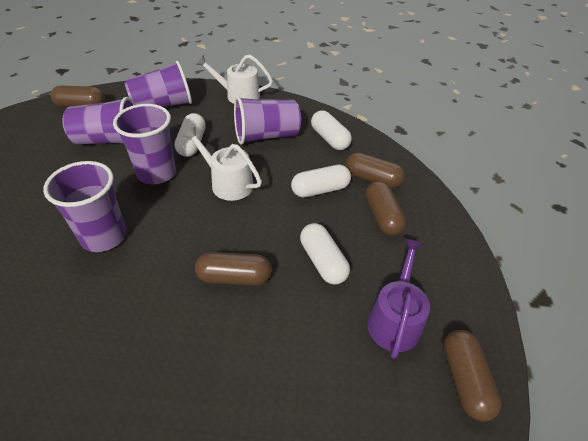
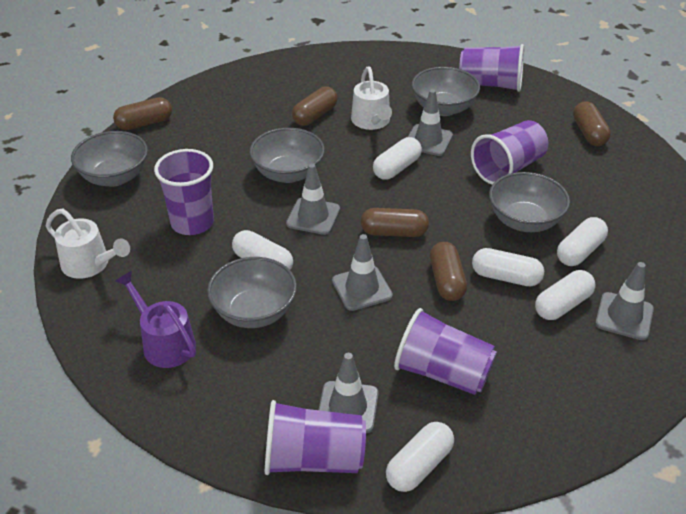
grey bowl: 0 -> 5
grey traffic cone: 0 -> 5
white capsule: 4 -> 6

